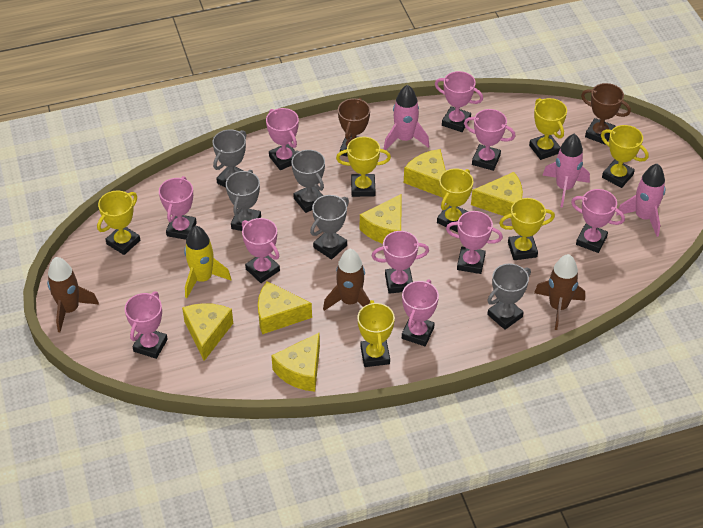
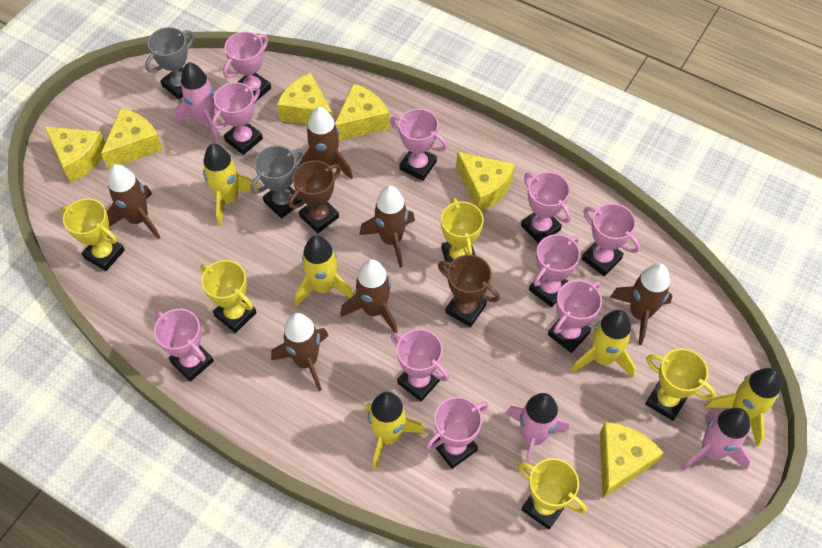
brown rocket: 3 -> 6
grey trophy: 5 -> 2
yellow rocket: 1 -> 5
yellow trophy: 7 -> 5

